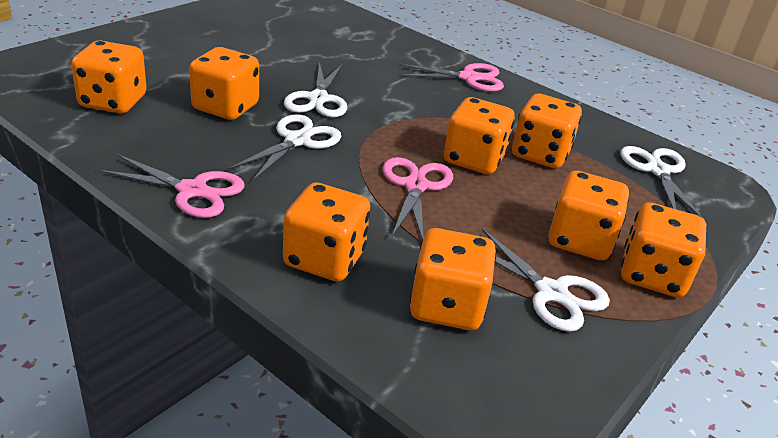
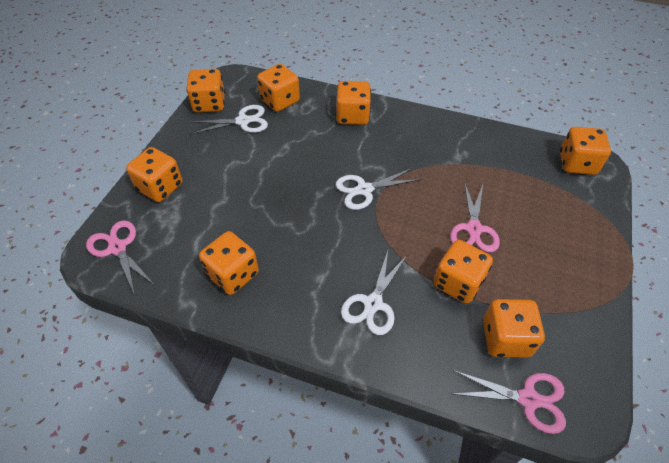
white scissors: 4 -> 3

